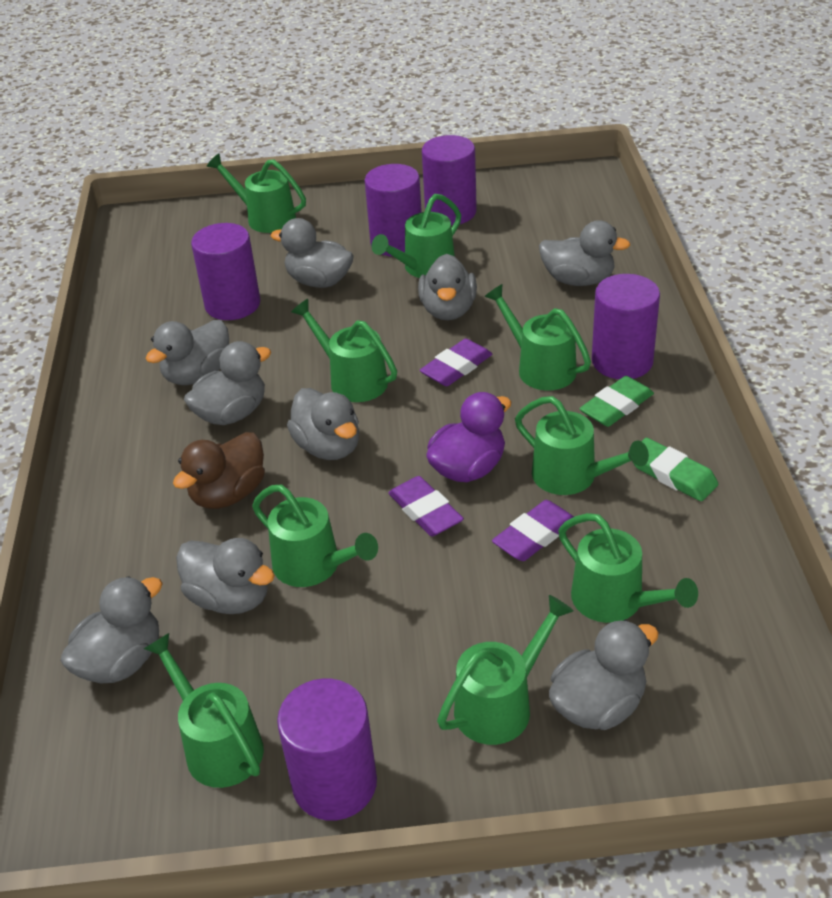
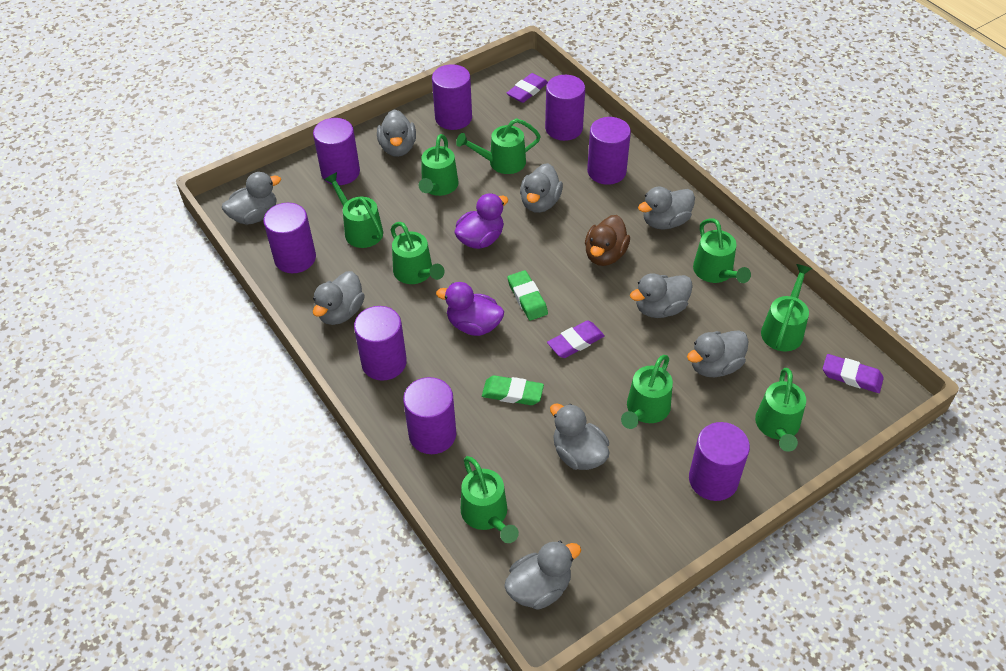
purple cylinder: 5 -> 8
purple duck: 1 -> 2

